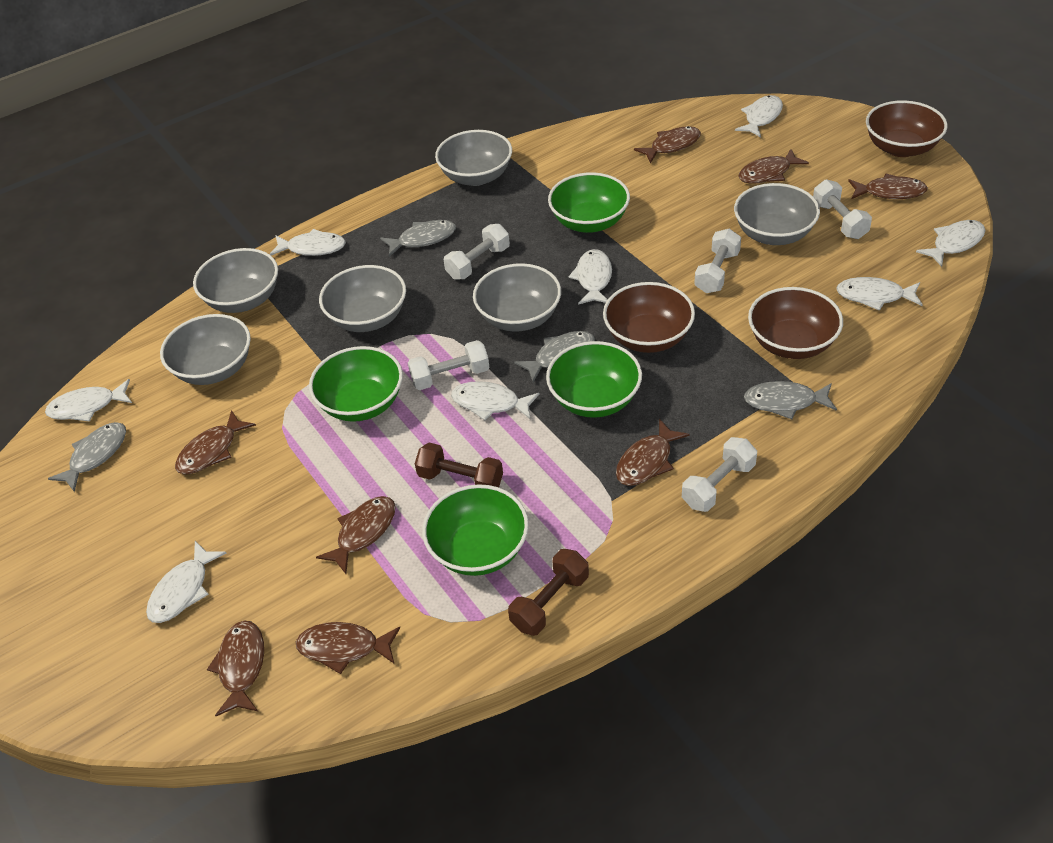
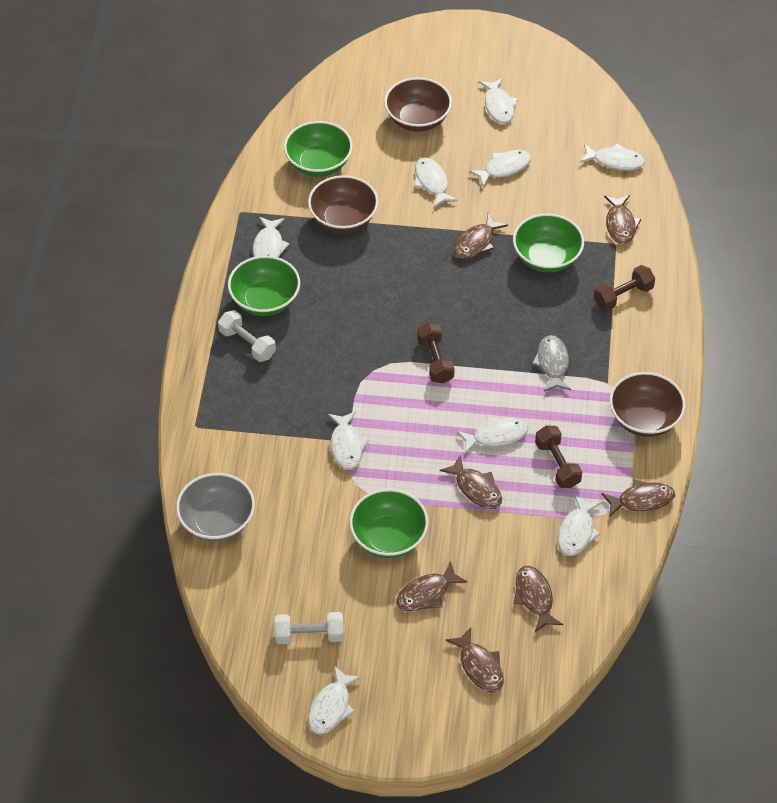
brown dumbbell: 2 -> 3
brown fish: 8 -> 7
grey bowl: 6 -> 1
grey fish: 4 -> 1
white dumbbell: 5 -> 2
white fish: 8 -> 9

